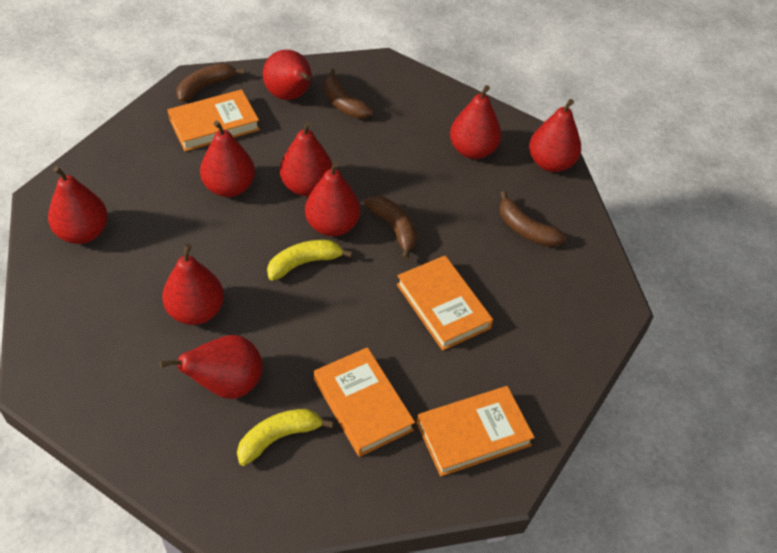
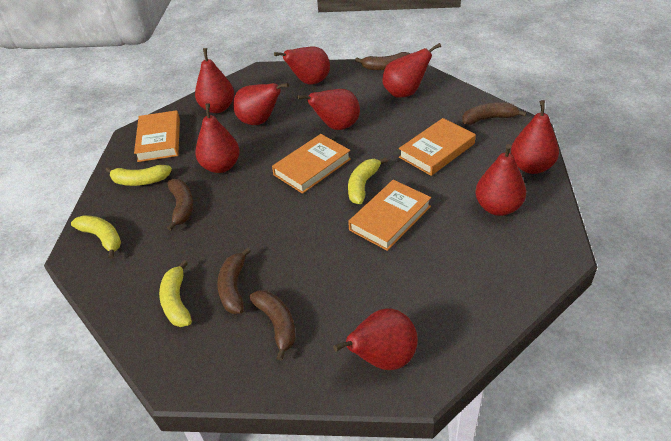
brown banana: 4 -> 5
yellow banana: 2 -> 4

